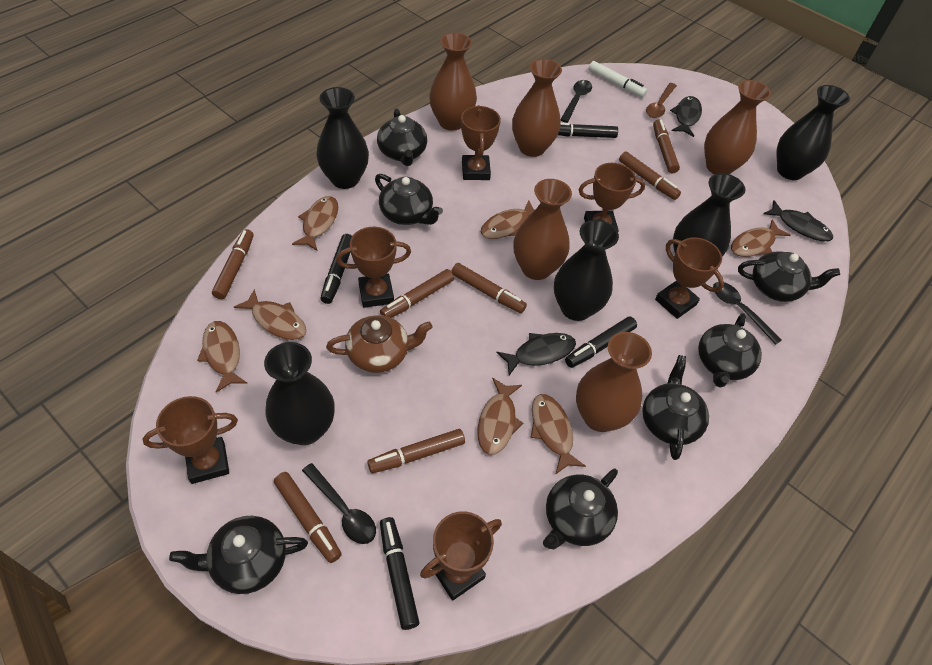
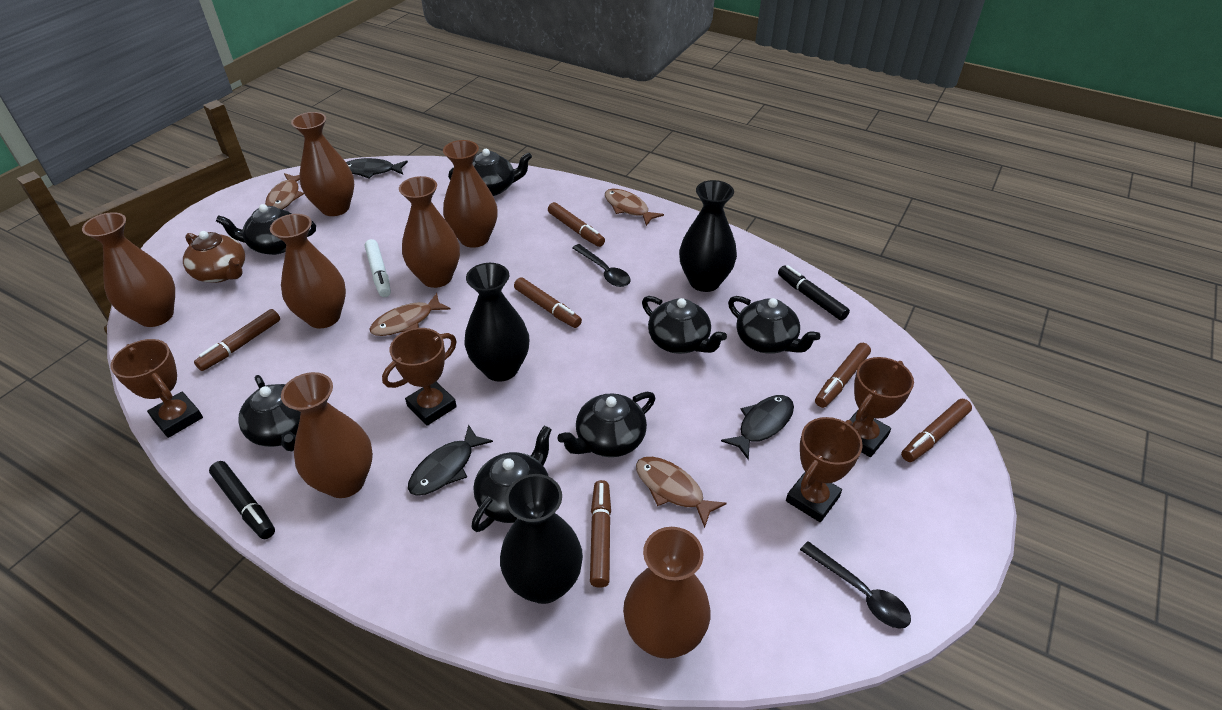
black marker: 4 -> 2
black spoon: 3 -> 2
black vase: 5 -> 3
brown fish: 7 -> 4
brown marker: 7 -> 6
brown spoon: 1 -> 0
brown trophy: 6 -> 4
brown vase: 5 -> 7

